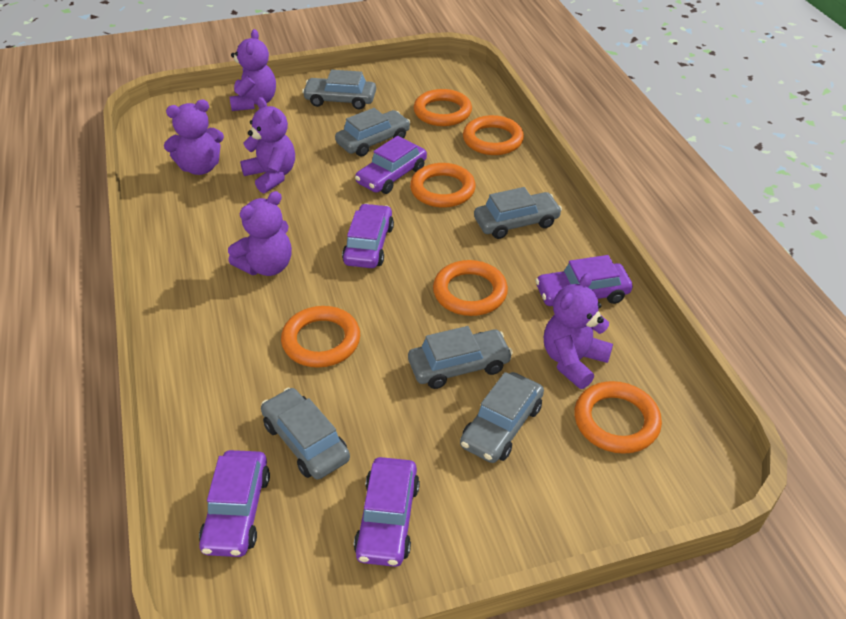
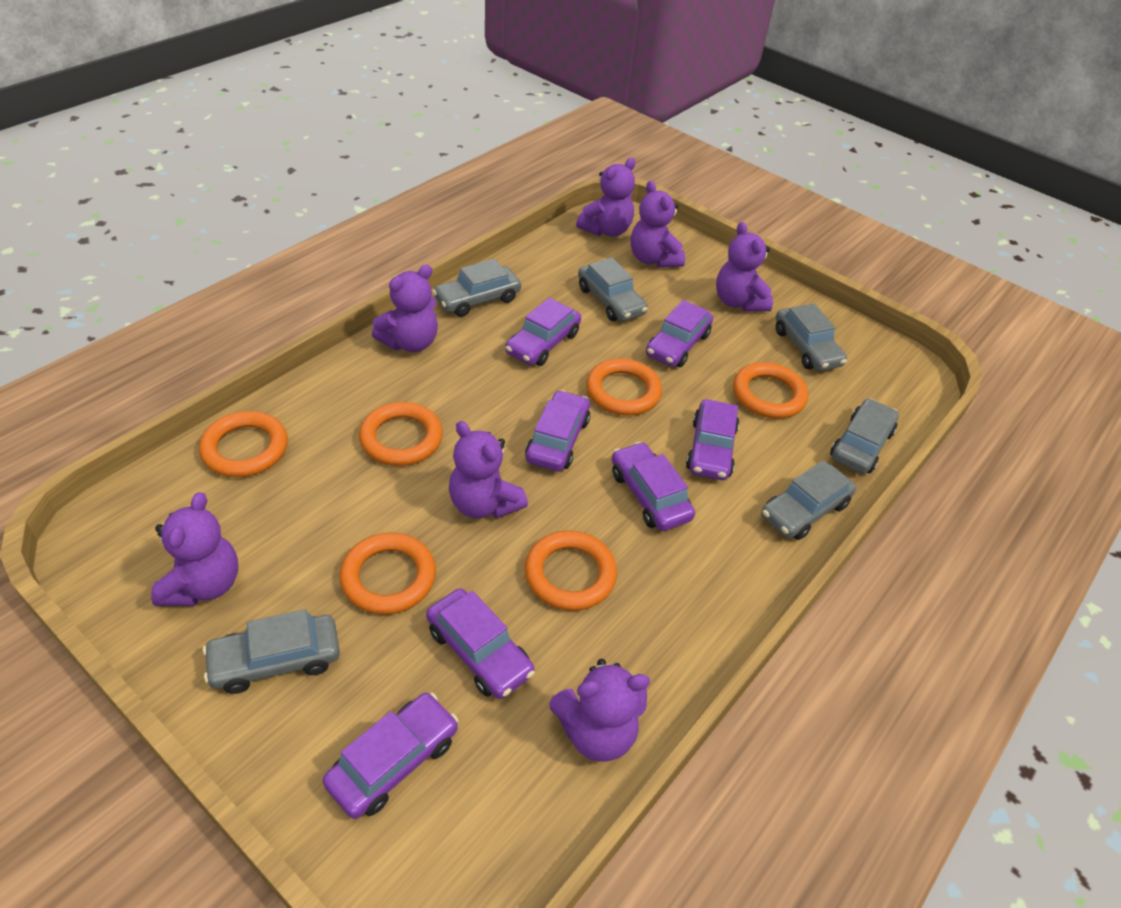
purple car: 5 -> 7
purple teddy bear: 5 -> 7

